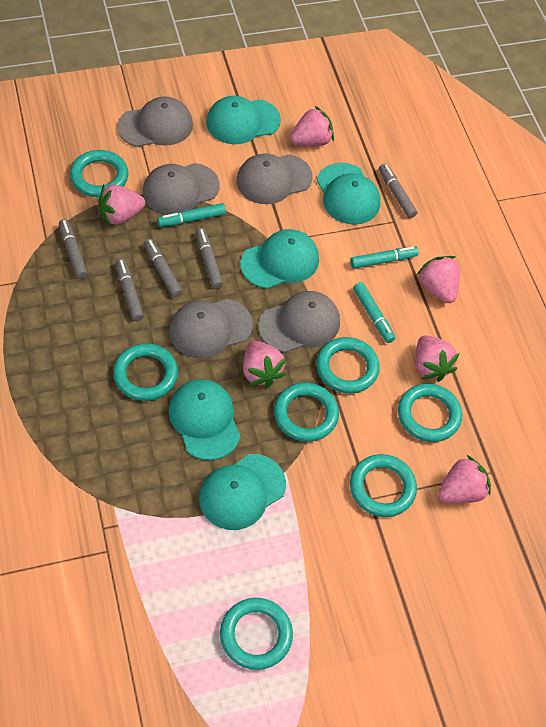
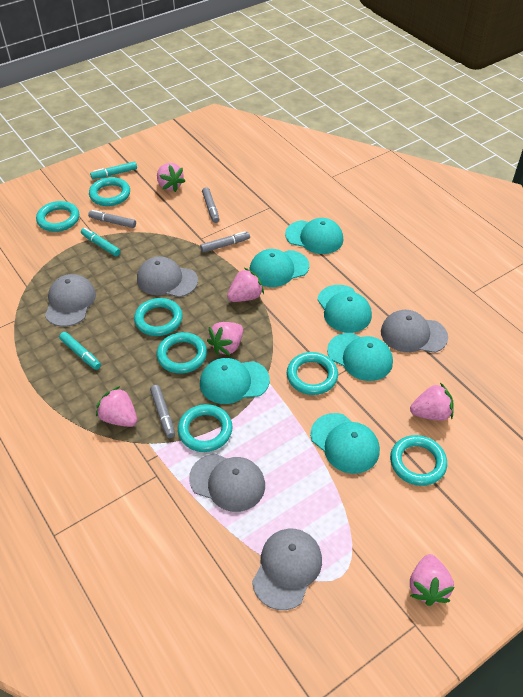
grey marker: 5 -> 4
turquoise cap: 5 -> 6

